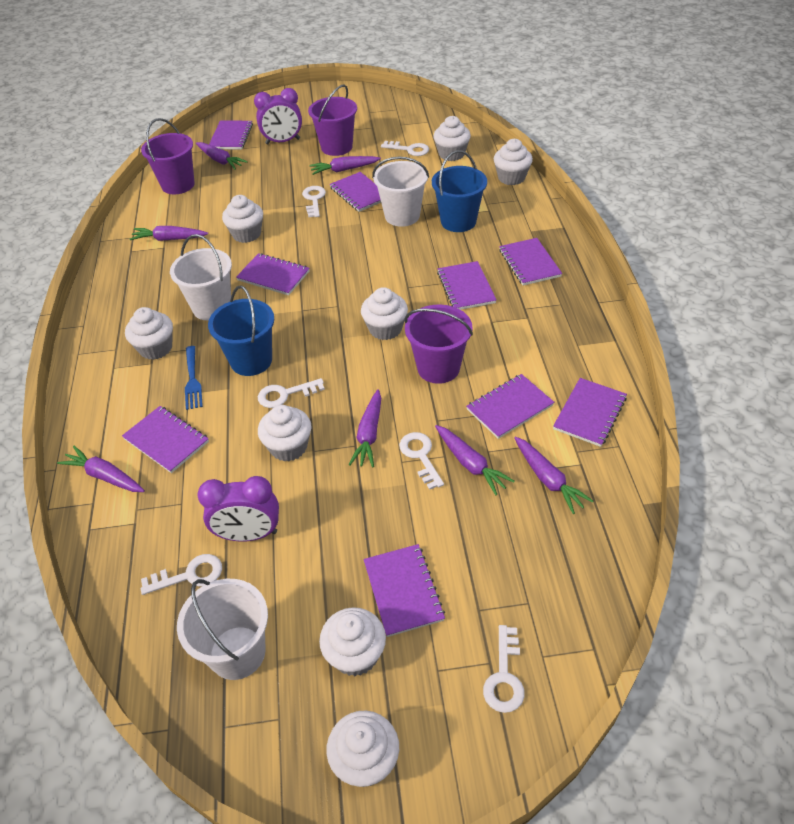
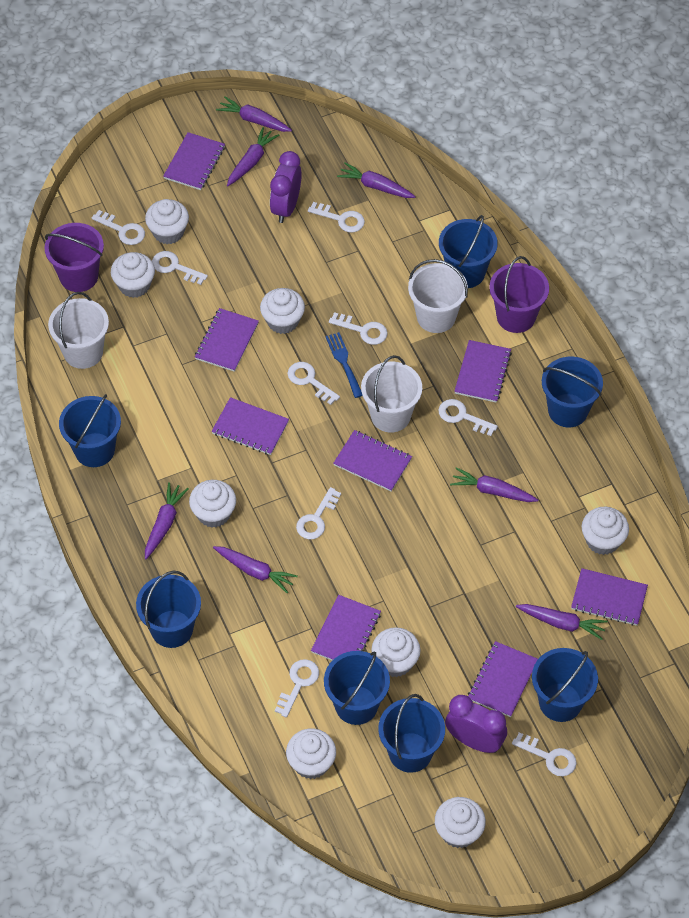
blue bucket: 2 -> 7
purple bucket: 3 -> 2
purple notebook: 9 -> 8
white key: 6 -> 9

